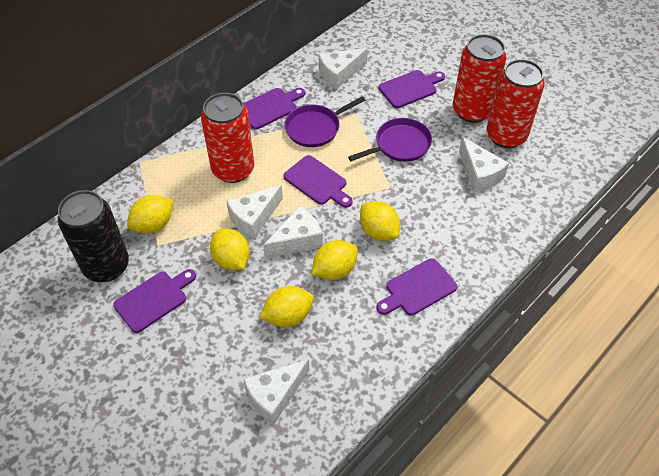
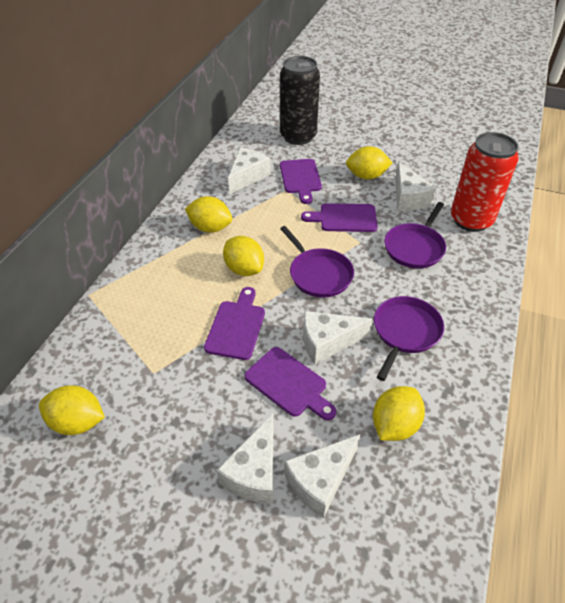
purple cutting board: 5 -> 4
purple pan: 2 -> 3
red can: 3 -> 1

